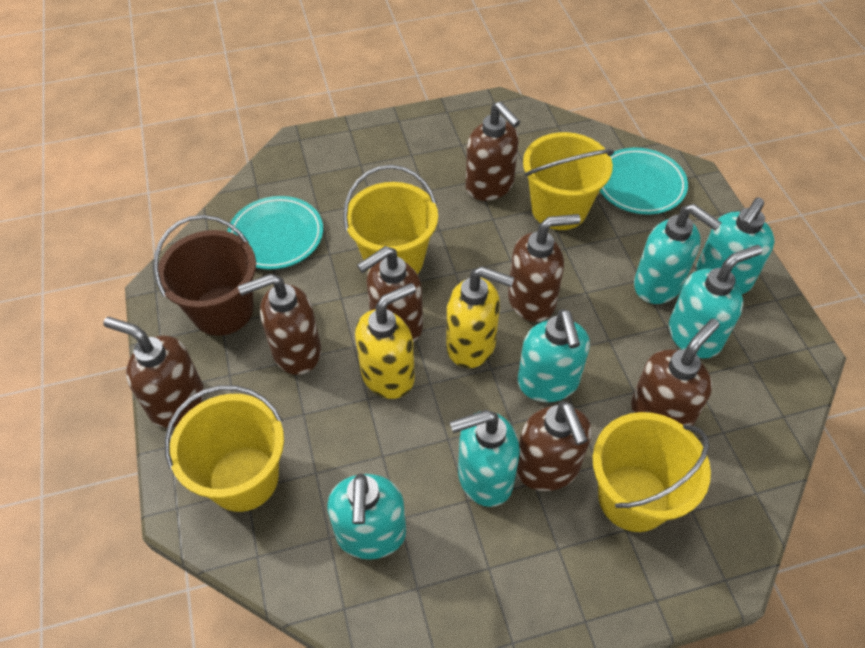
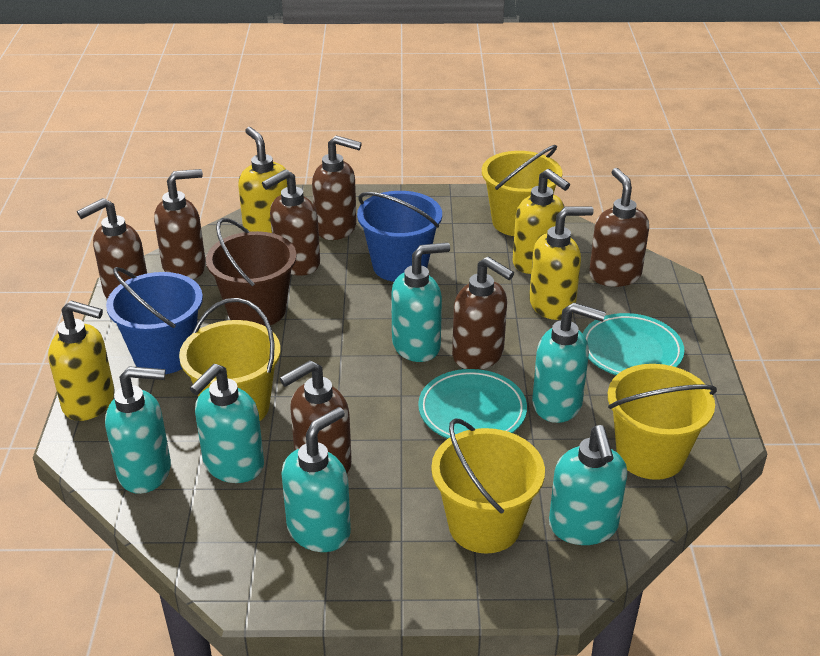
blue bucket: 0 -> 2
yellow soap dispenser: 2 -> 4

